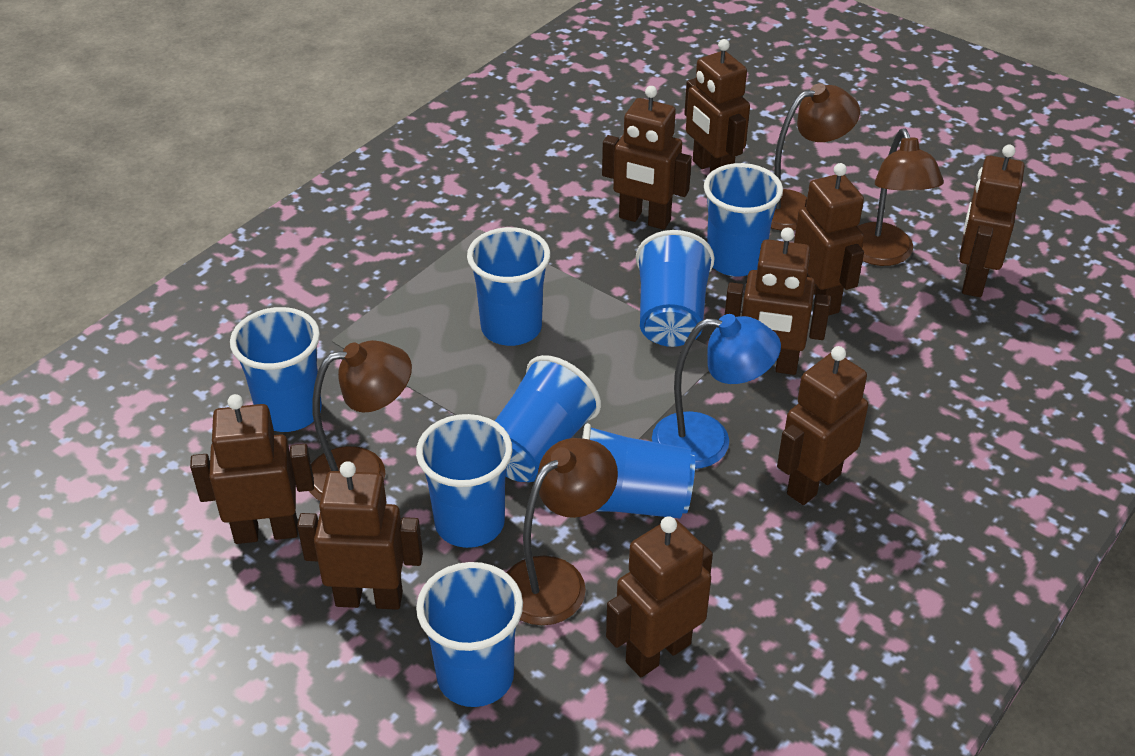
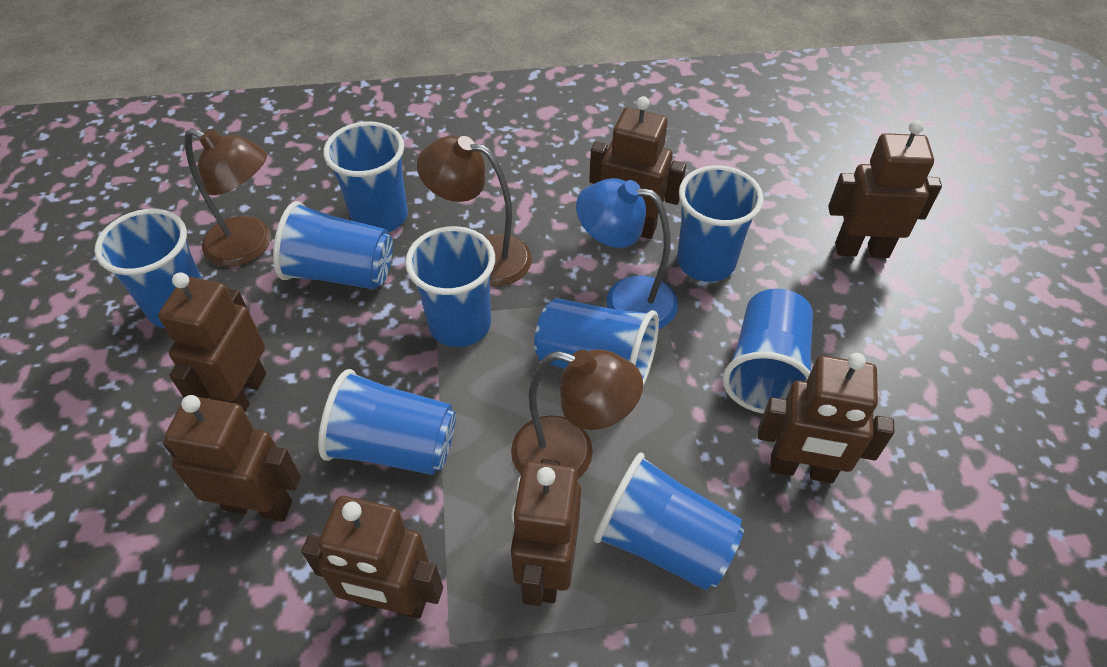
blue cup: 8 -> 9
brown lamp: 4 -> 3
brown robot: 9 -> 7

